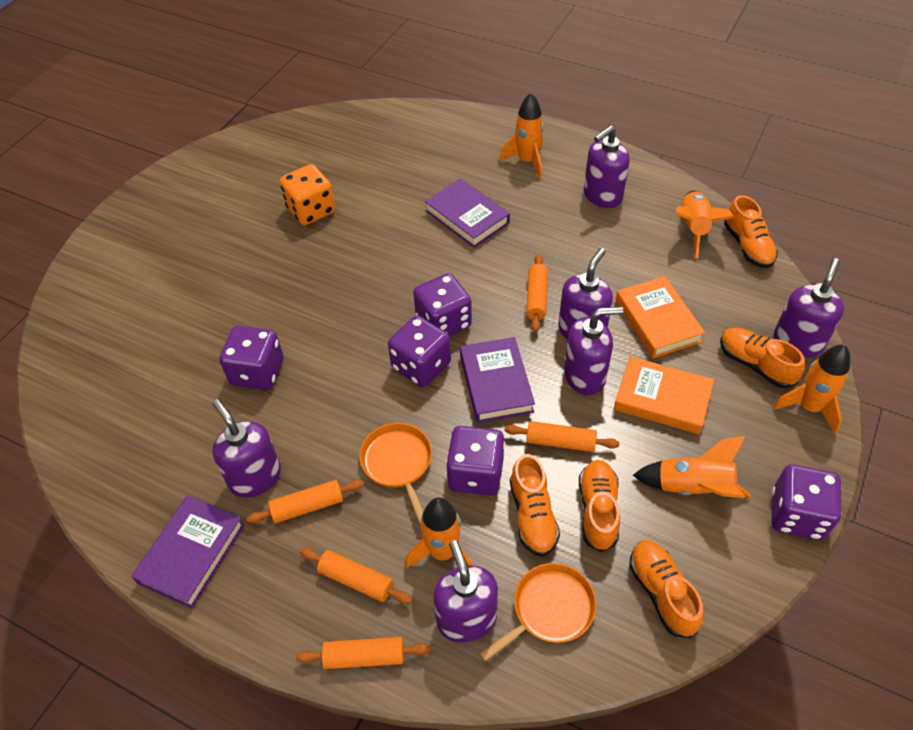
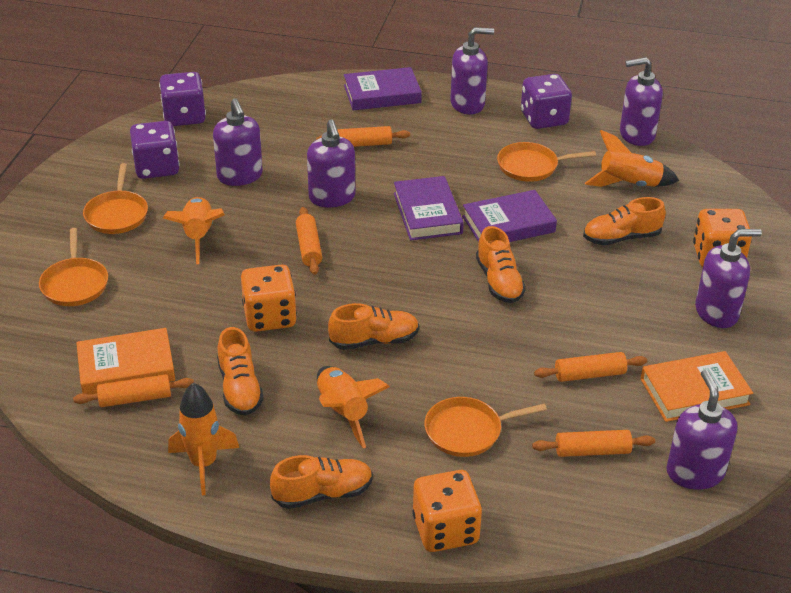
orange dice: 1 -> 3
orange pan: 2 -> 4
orange rocket: 5 -> 4
purple dice: 5 -> 3

